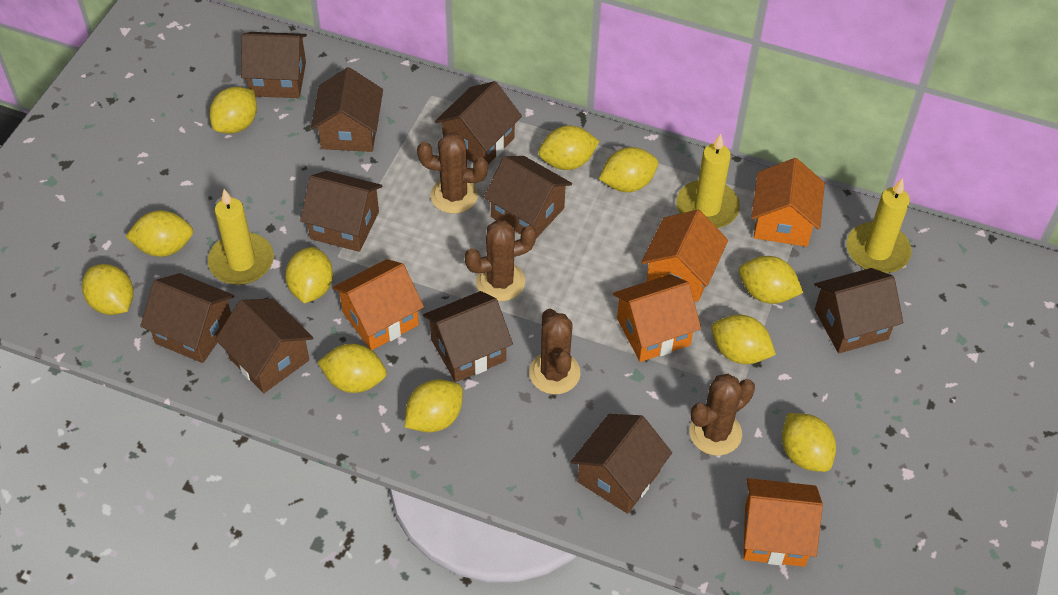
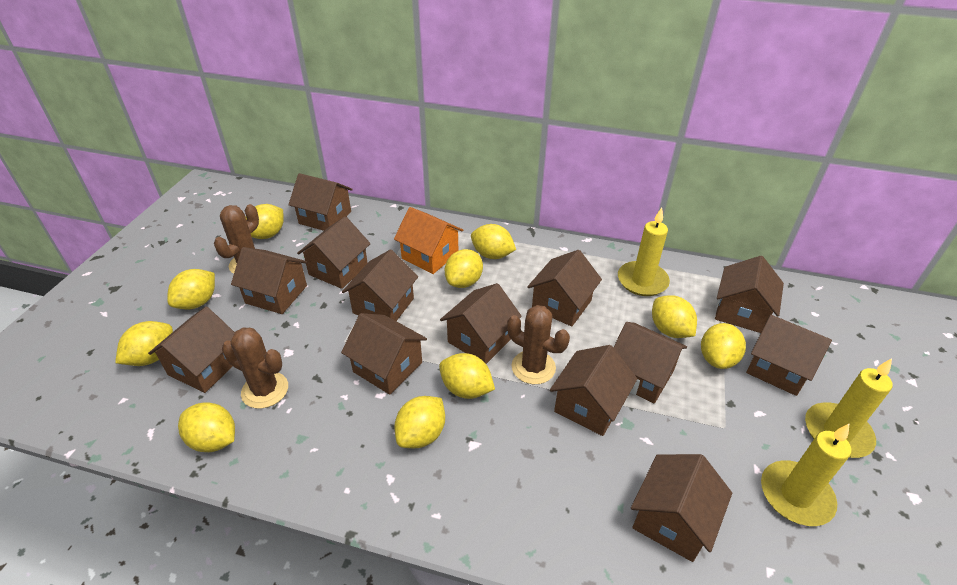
brown cactus: 4 -> 3
brown house: 10 -> 13
orange house: 5 -> 1
yellow lemon: 11 -> 10

